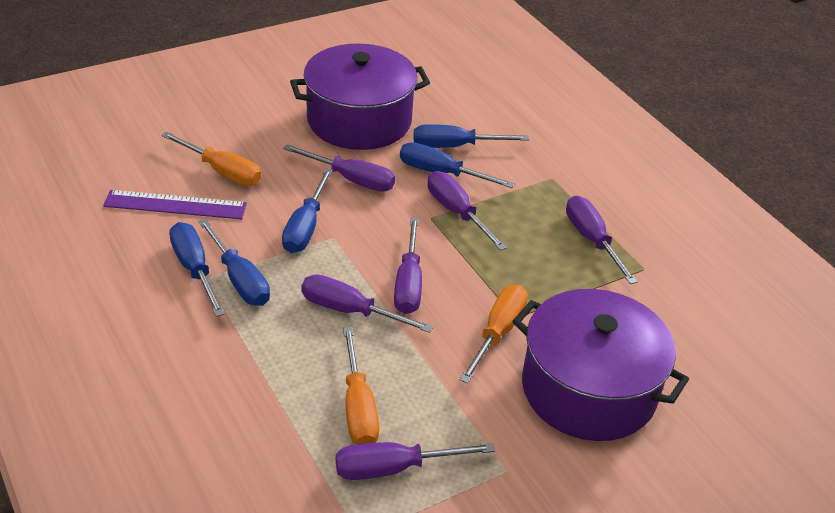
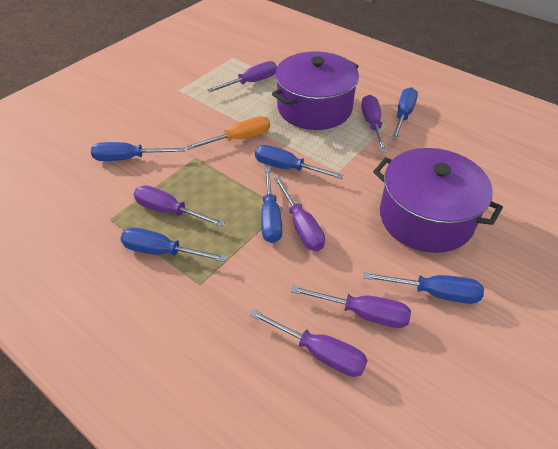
blue screwdriver: 5 -> 6
orange screwdriver: 3 -> 1
purple ruler: 1 -> 0

